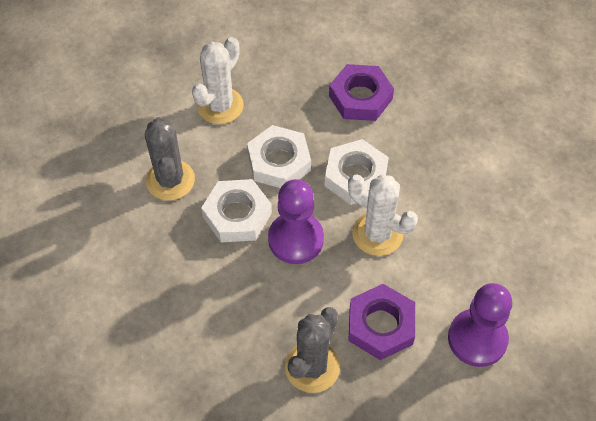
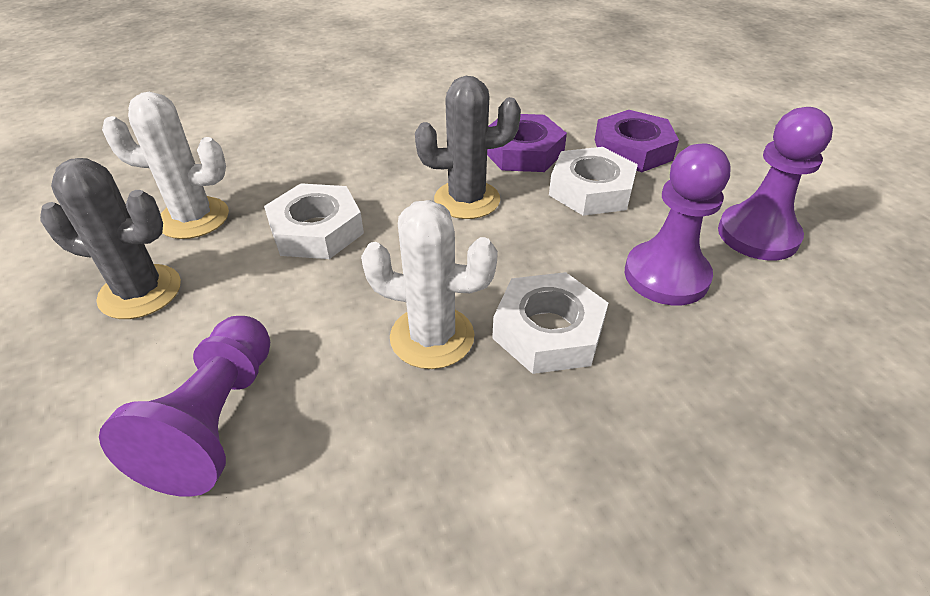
purple pawn: 2 -> 3

